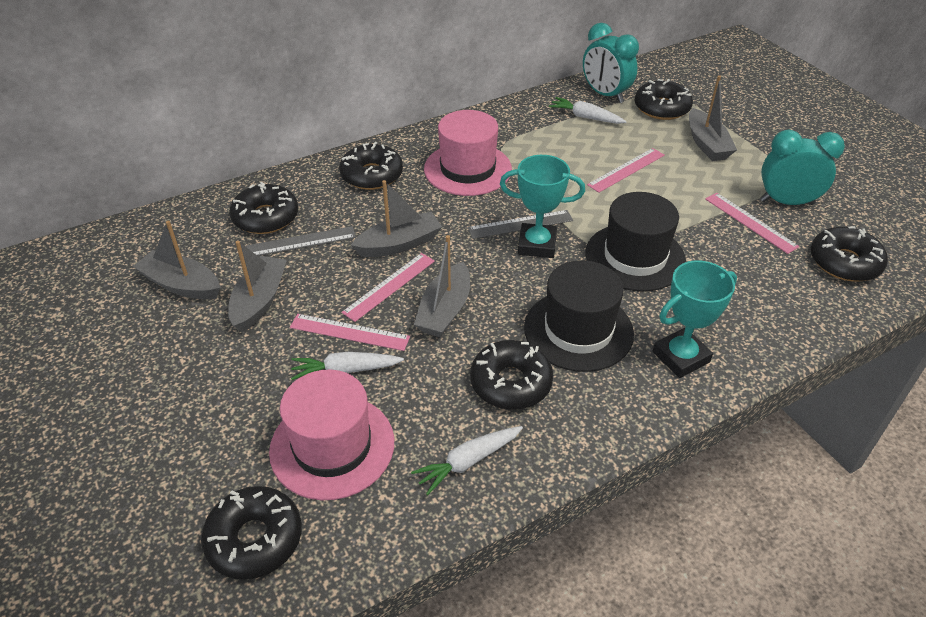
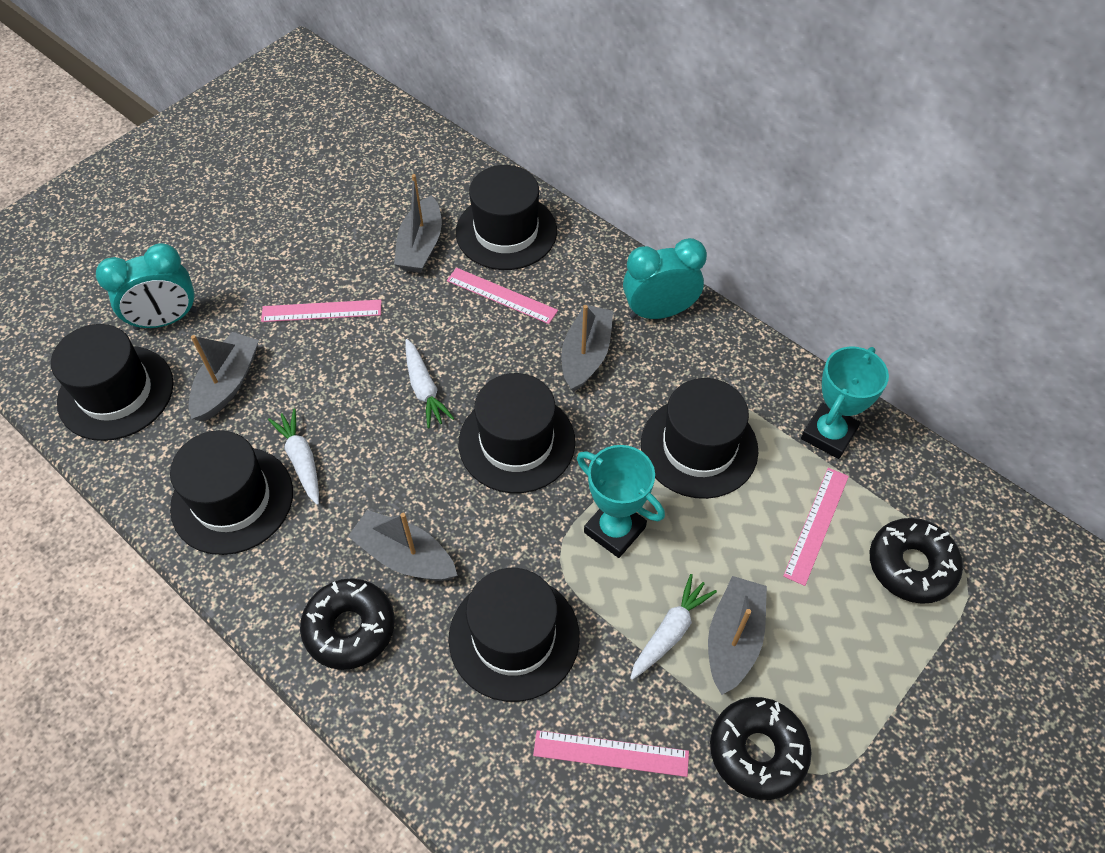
black donut: 6 -> 3
black hat: 2 -> 6
grey ruler: 2 -> 0
pink hat: 2 -> 0

